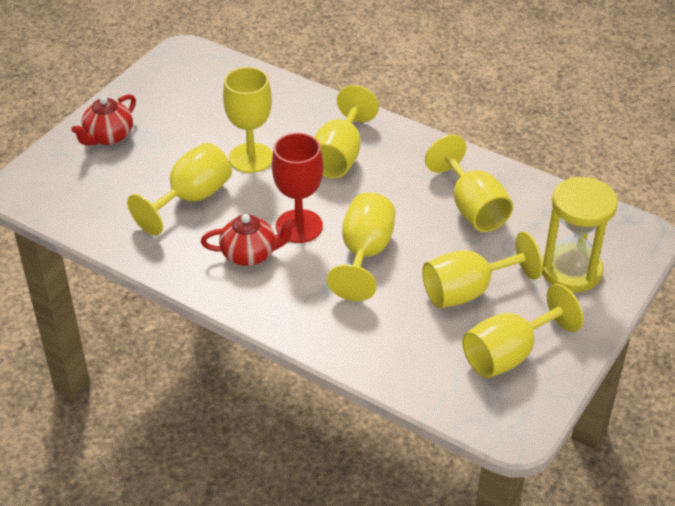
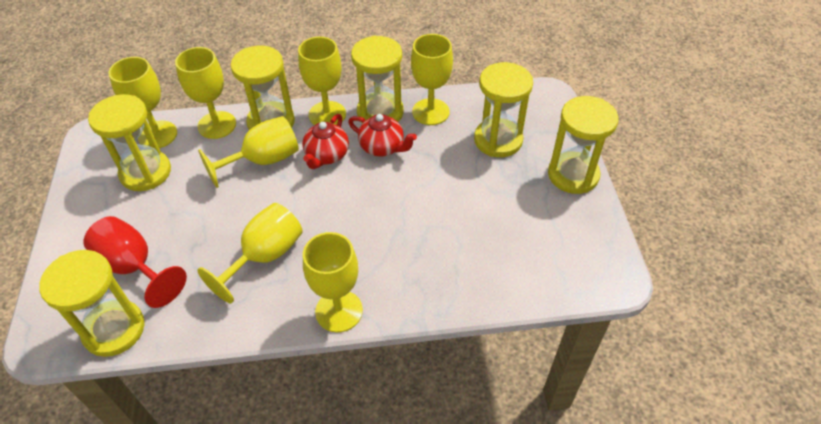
yellow hourglass: 1 -> 6

